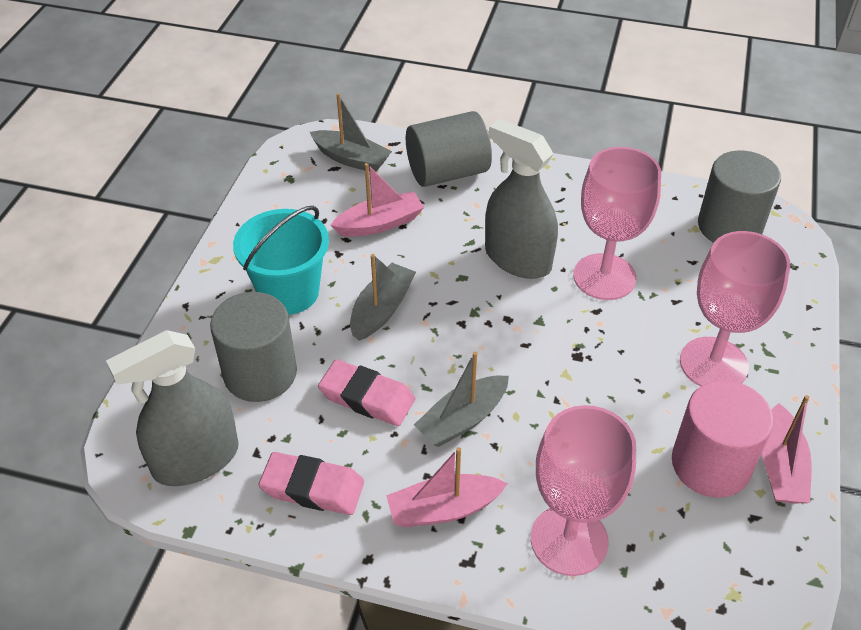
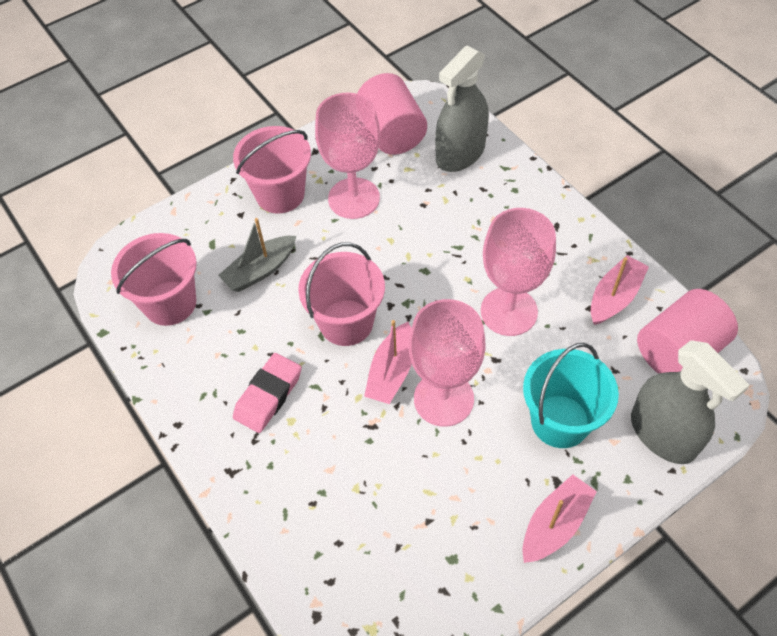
grey boat: 3 -> 1
grey cylinder: 3 -> 0
pink bucket: 0 -> 3
pink cylinder: 1 -> 2
pink eraser: 2 -> 1

